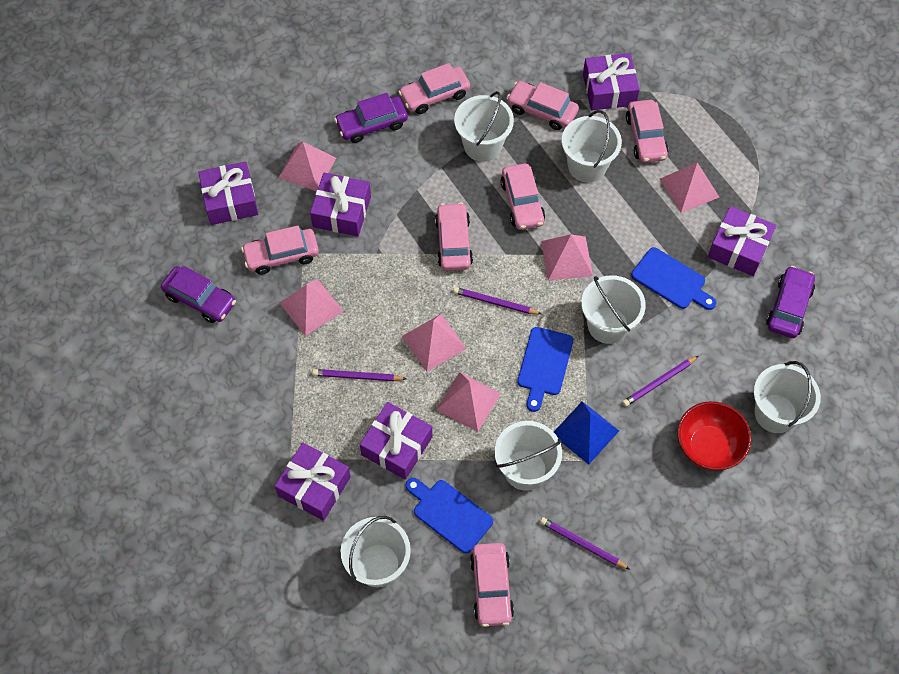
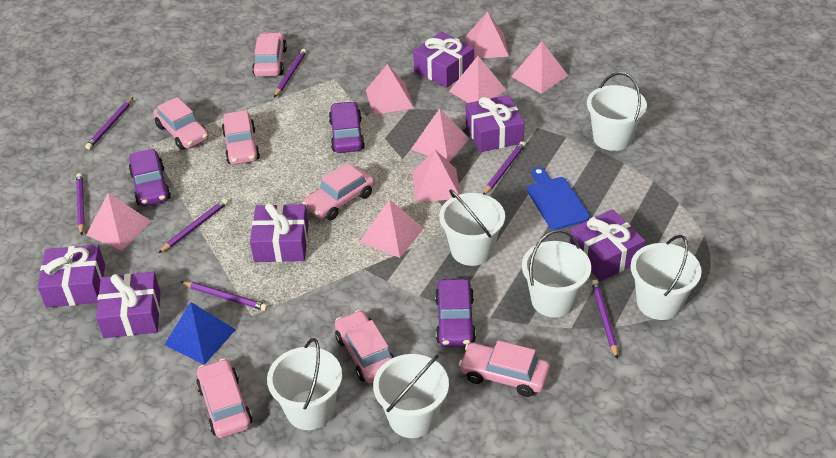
blue cutting board: 3 -> 1
pink pyramid: 6 -> 8
purple pencil: 4 -> 7
red bowl: 1 -> 0

